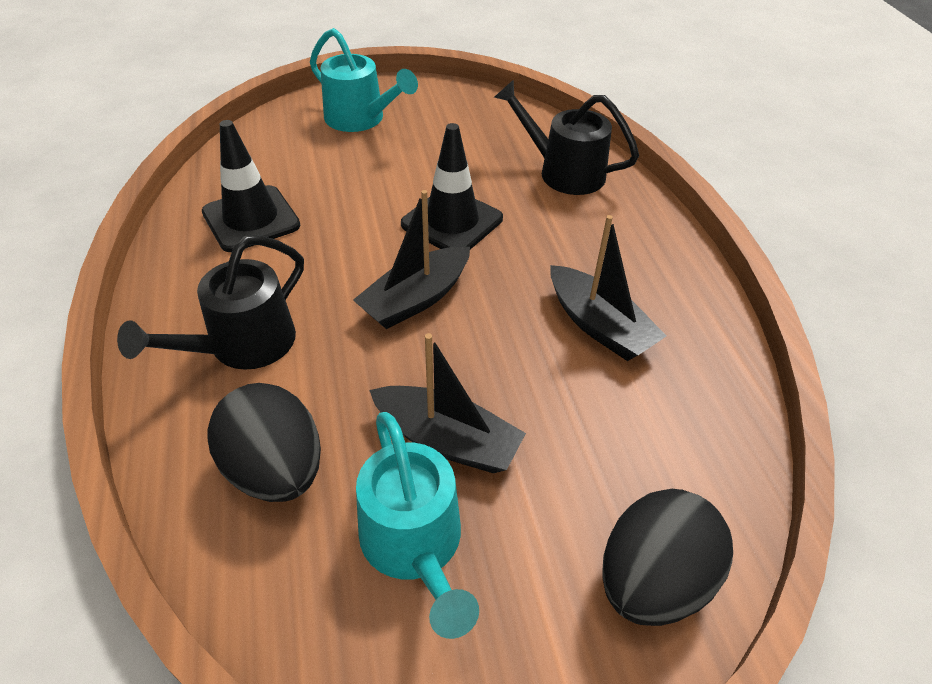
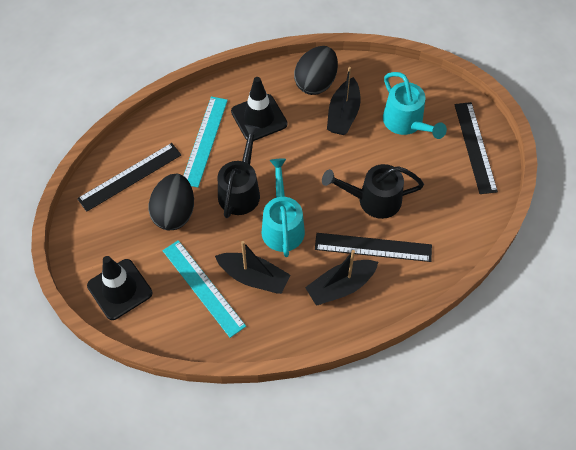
black ruler: 0 -> 3
turquoise ruler: 0 -> 2

